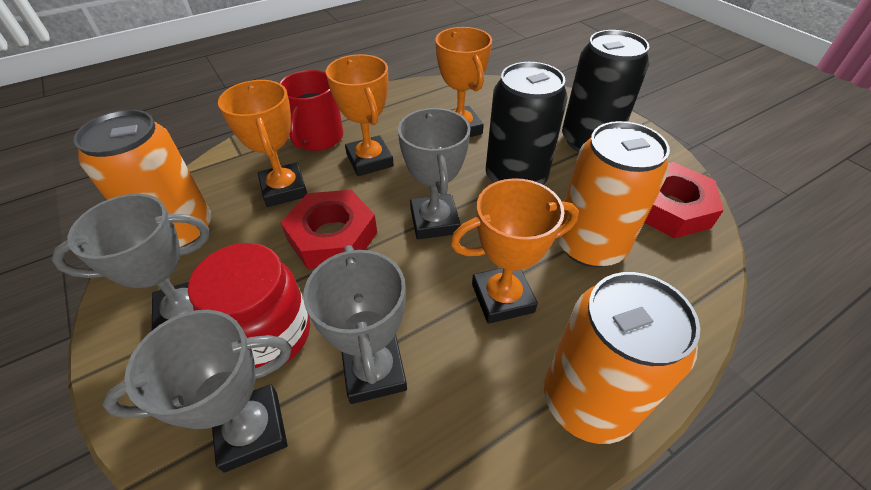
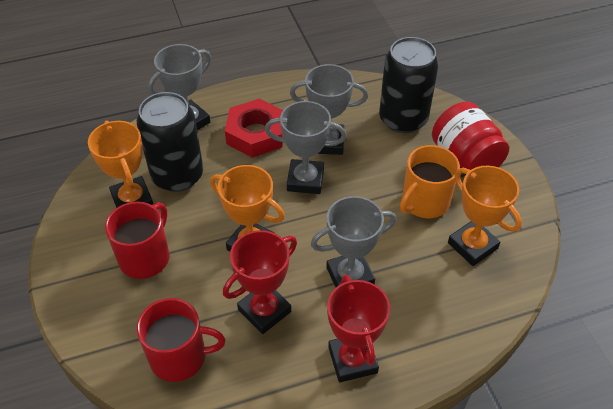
orange can: 3 -> 0
orange mug: 0 -> 1
orange trophy: 4 -> 3
red mug: 1 -> 2
red nut: 2 -> 1
red trophy: 0 -> 2

